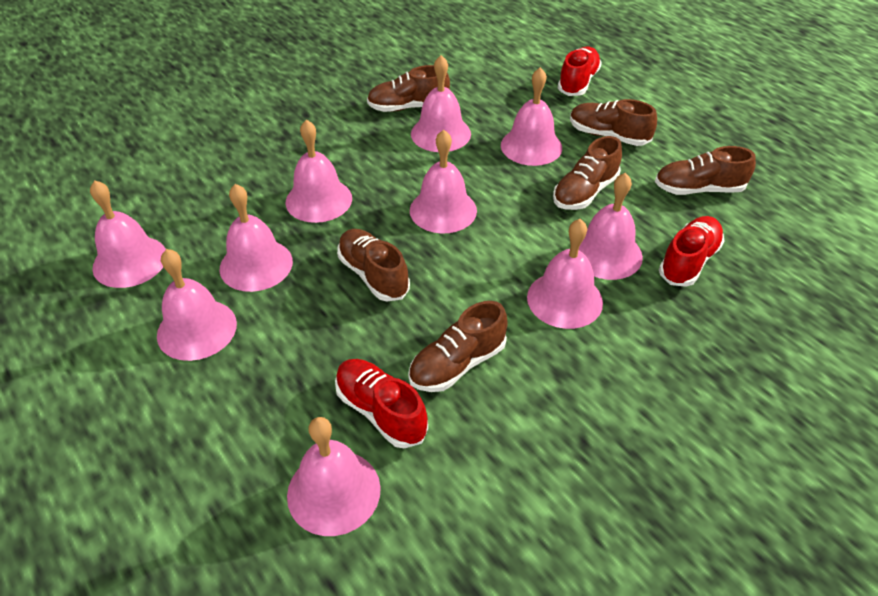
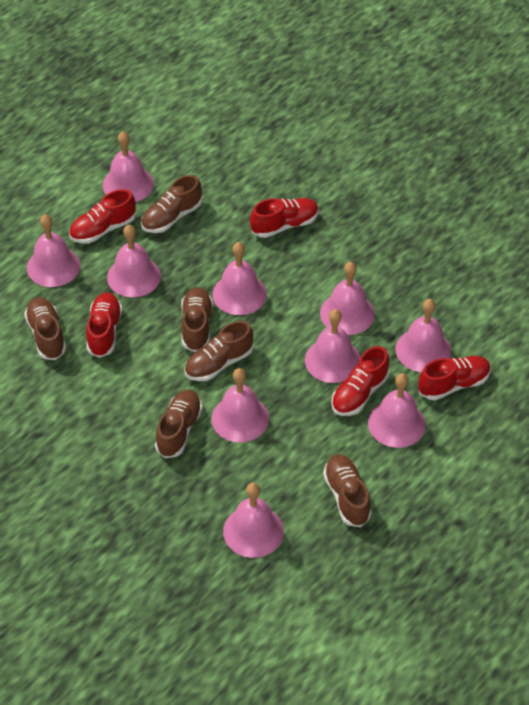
red shoe: 3 -> 5

